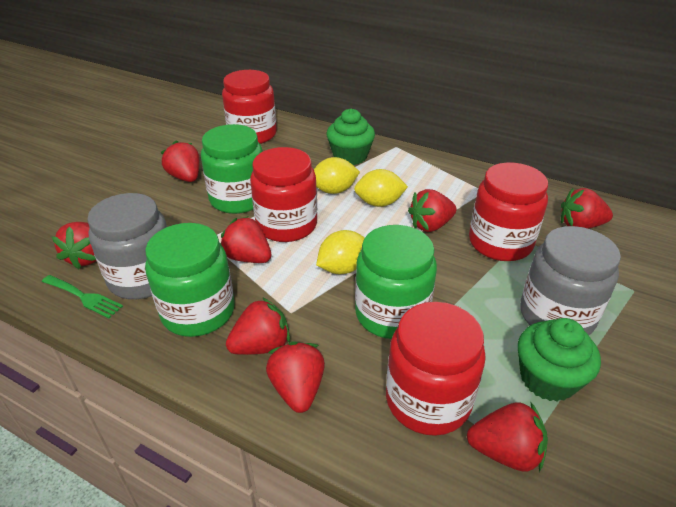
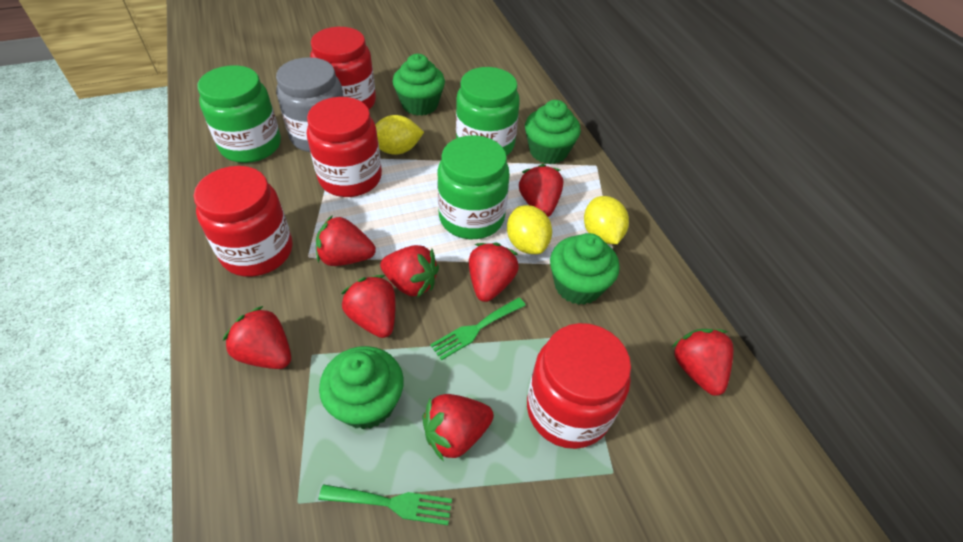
green cupcake: 2 -> 4
green fork: 1 -> 2
grey jar: 2 -> 1

